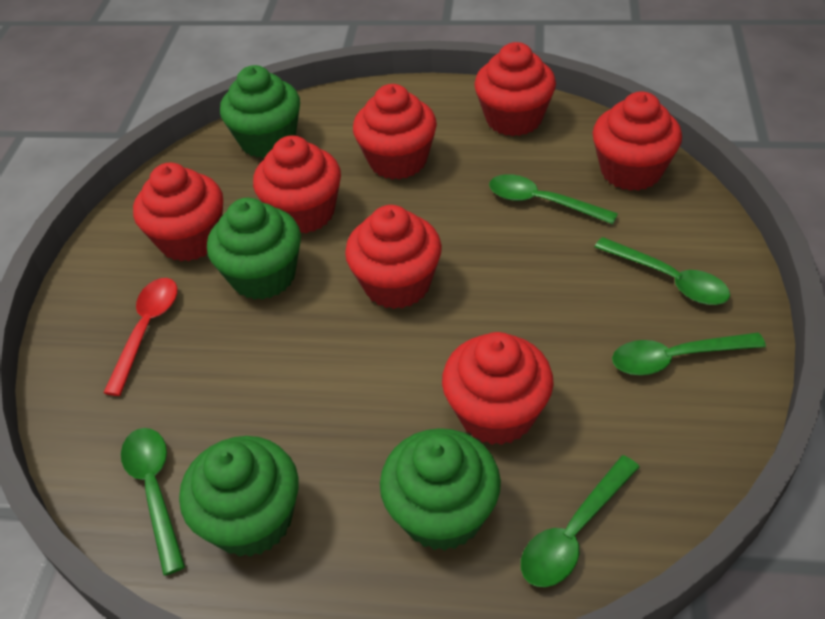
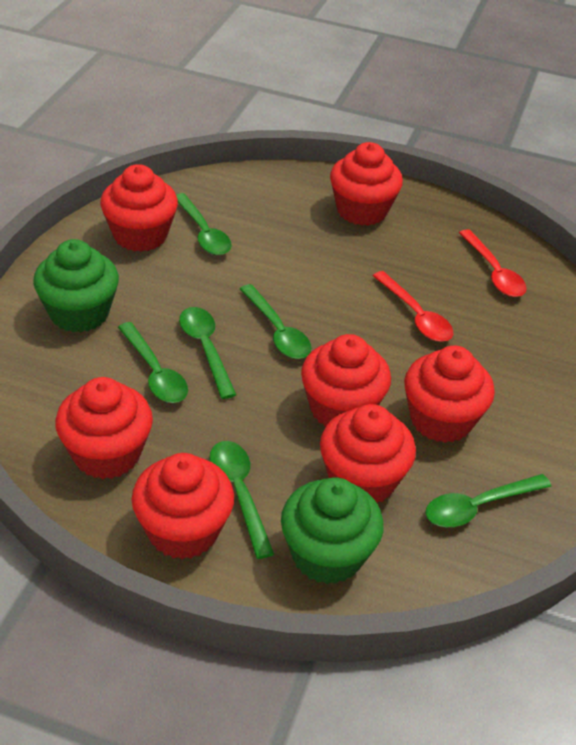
green cupcake: 4 -> 2
green spoon: 5 -> 6
red spoon: 1 -> 2

